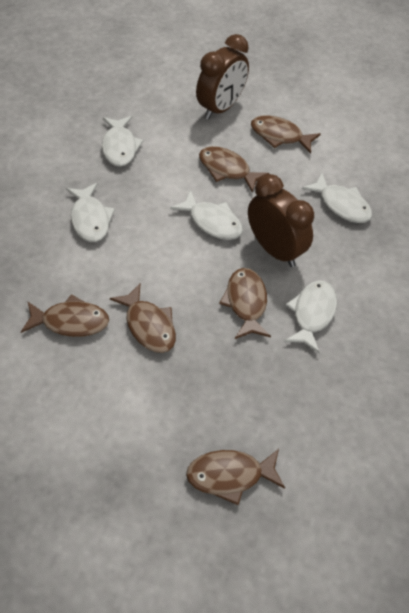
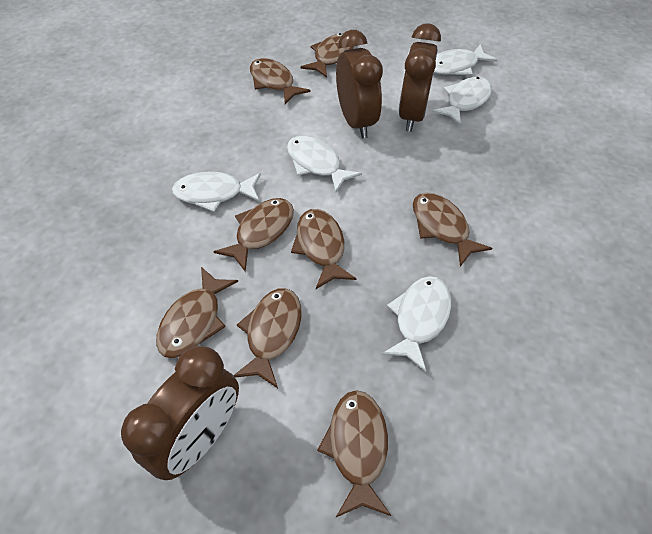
brown clock: 2 -> 3
brown fish: 6 -> 8

